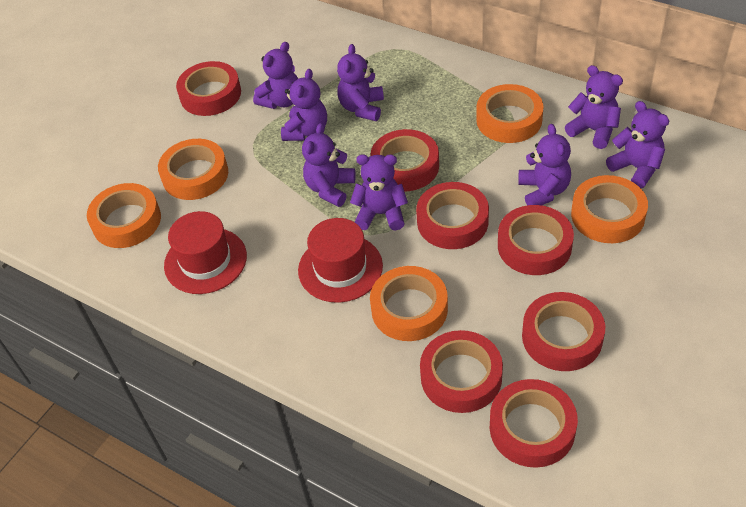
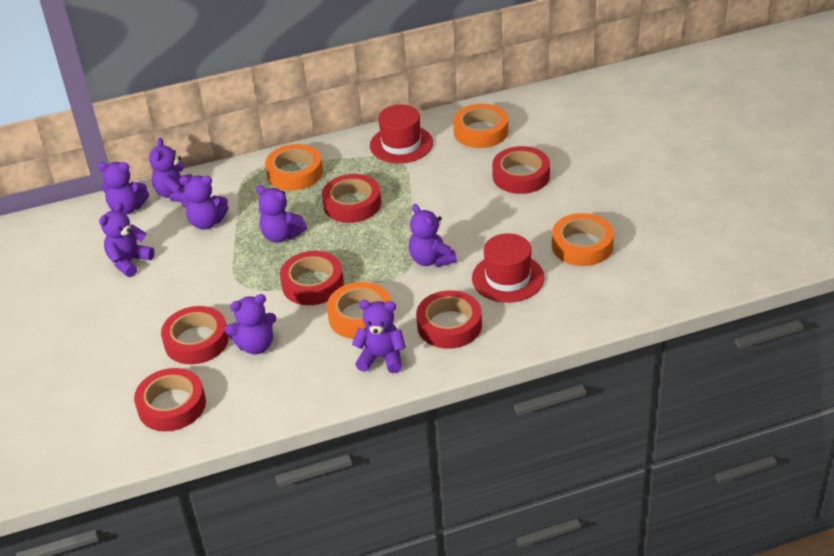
orange tape: 5 -> 4
red tape: 7 -> 6

